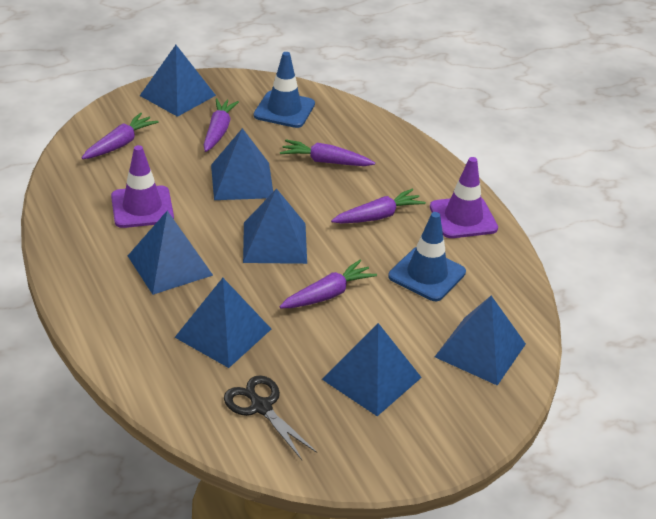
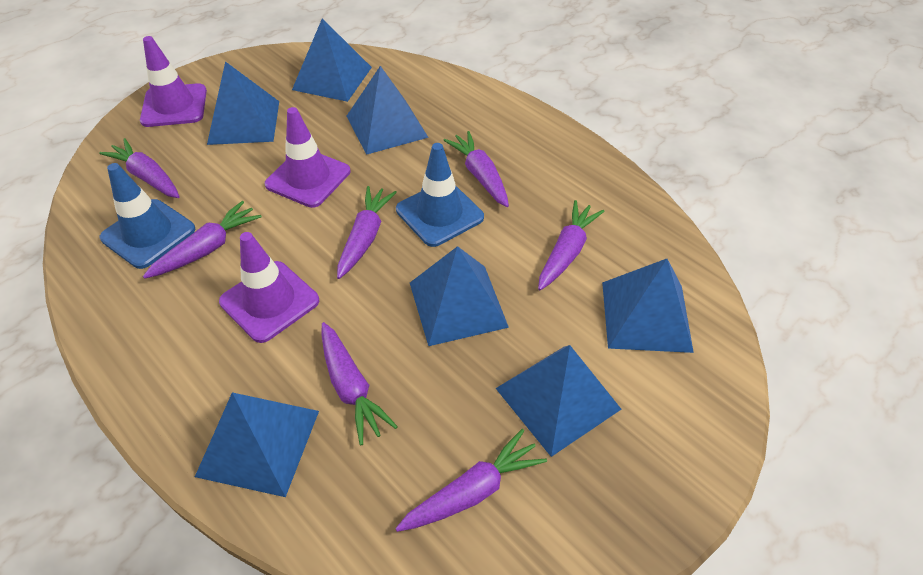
black scissors: 1 -> 0
purple carrot: 5 -> 7
purple traffic cone: 2 -> 3

